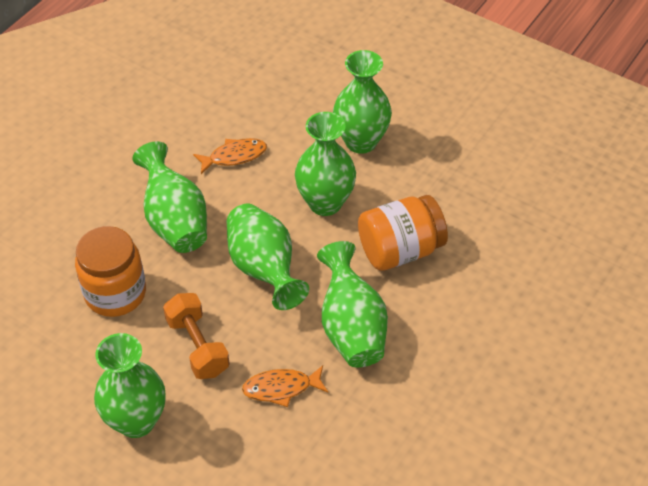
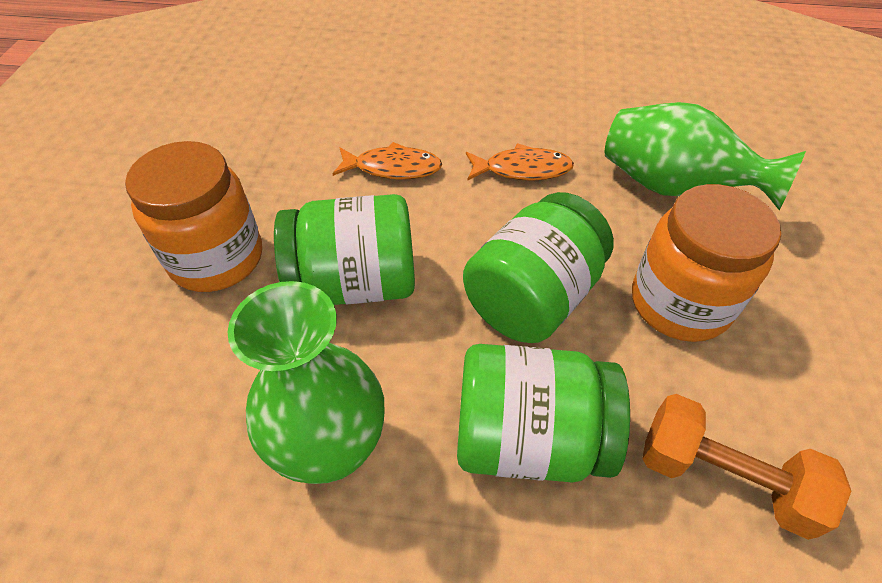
green jar: 0 -> 3
green vase: 6 -> 2

